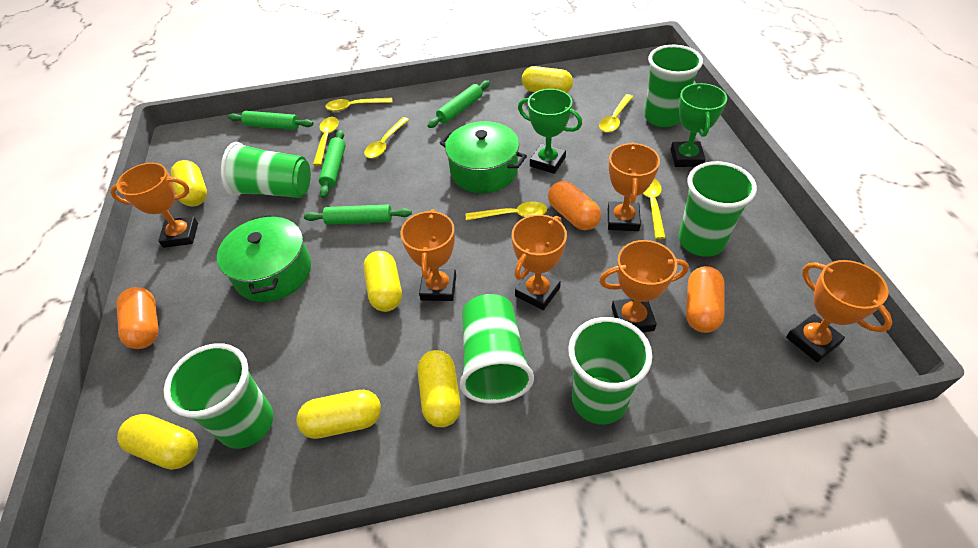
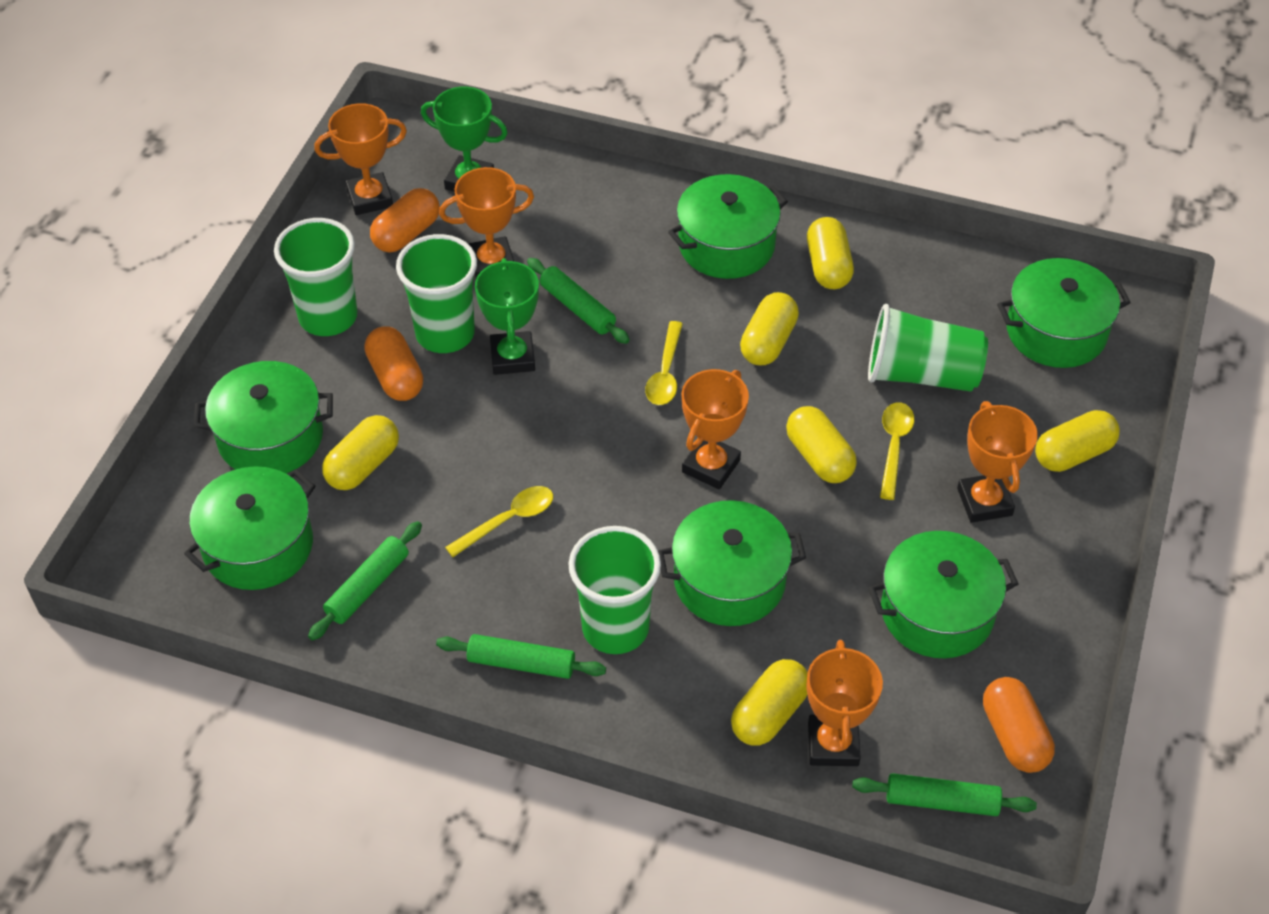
green cup: 6 -> 4
green pot: 2 -> 6
orange trophy: 6 -> 5
yellow spoon: 6 -> 3

